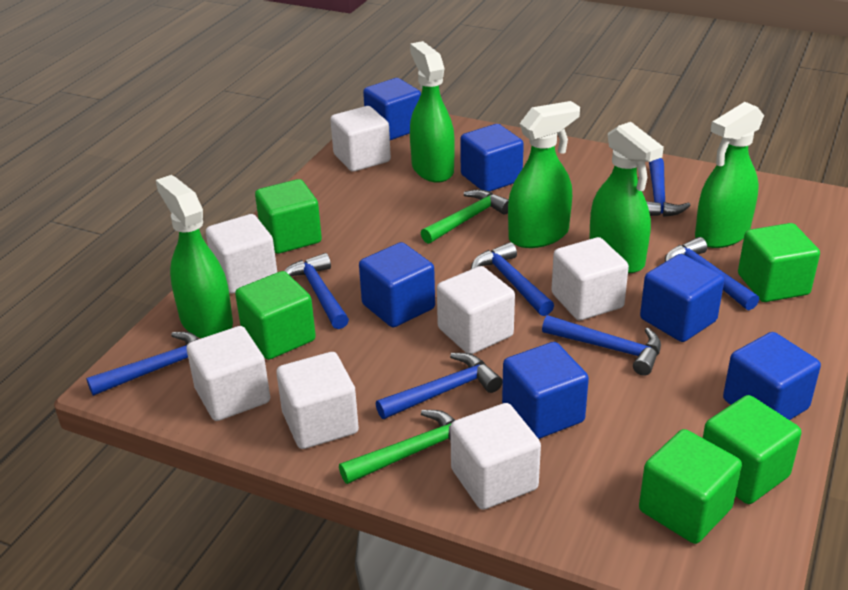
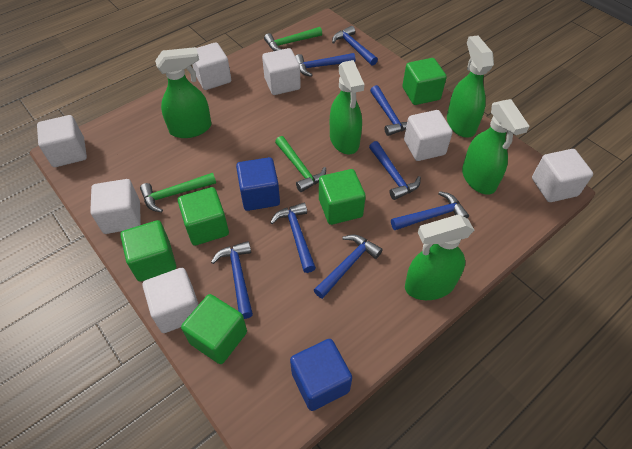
blue cube: 6 -> 2
blue hammer: 7 -> 8
green hammer: 2 -> 3

